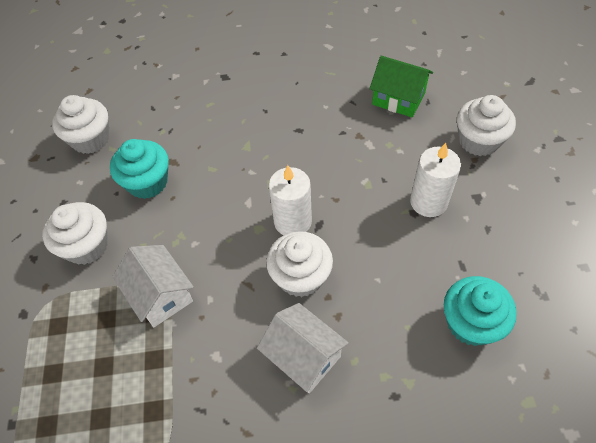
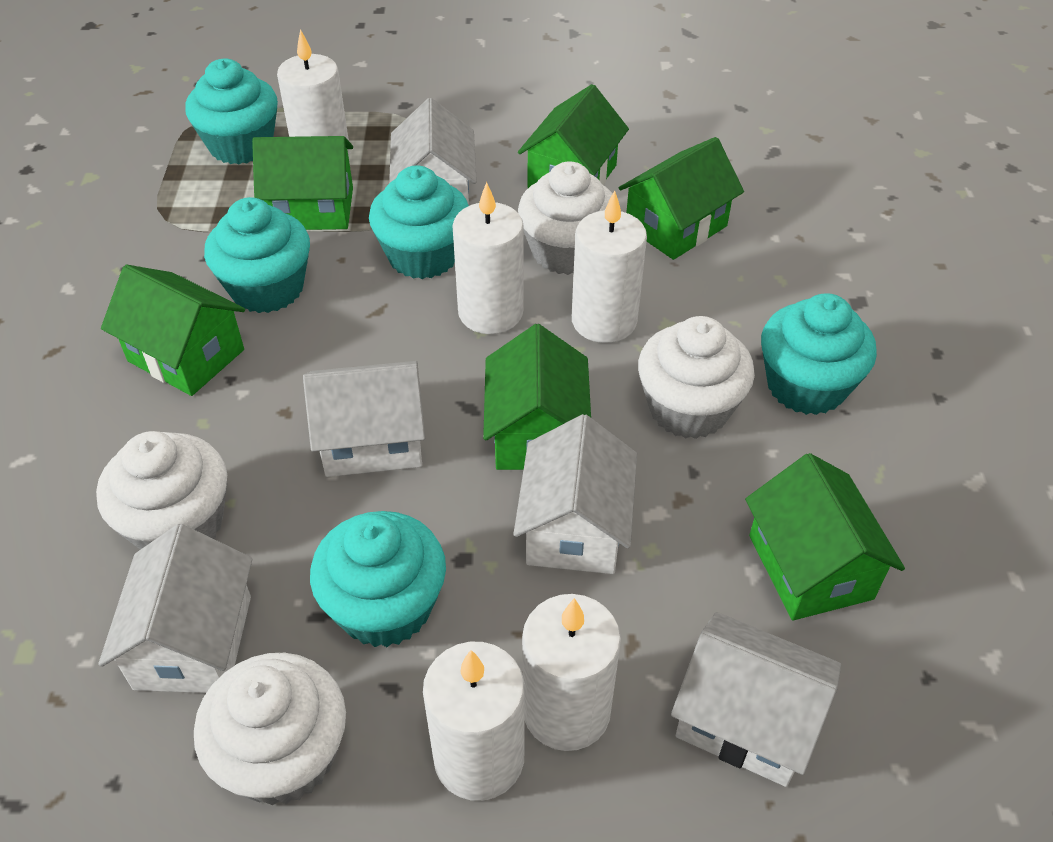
green house: 1 -> 6
turquoise cupcake: 2 -> 5
white candle: 2 -> 5
white house: 2 -> 5

